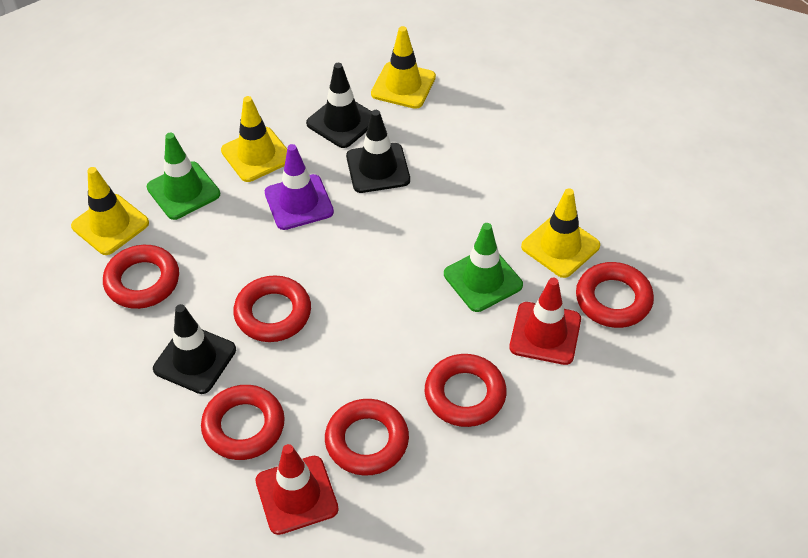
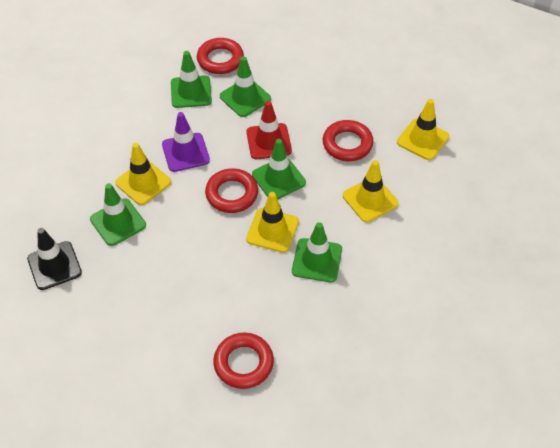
black traffic cone: 3 -> 1
green traffic cone: 2 -> 5
red ring: 6 -> 4
red traffic cone: 2 -> 1

